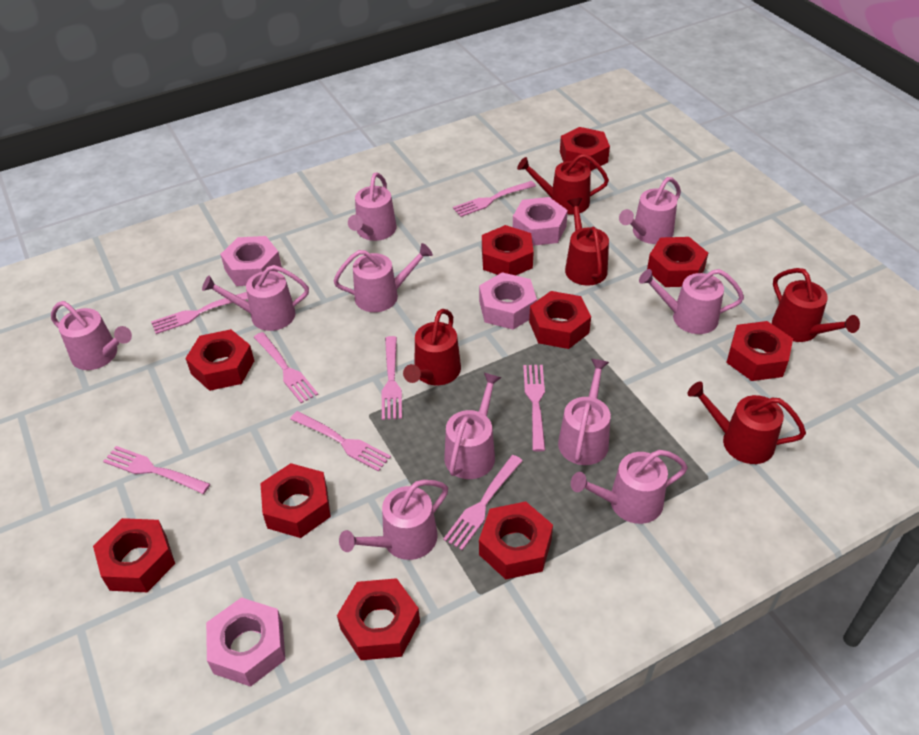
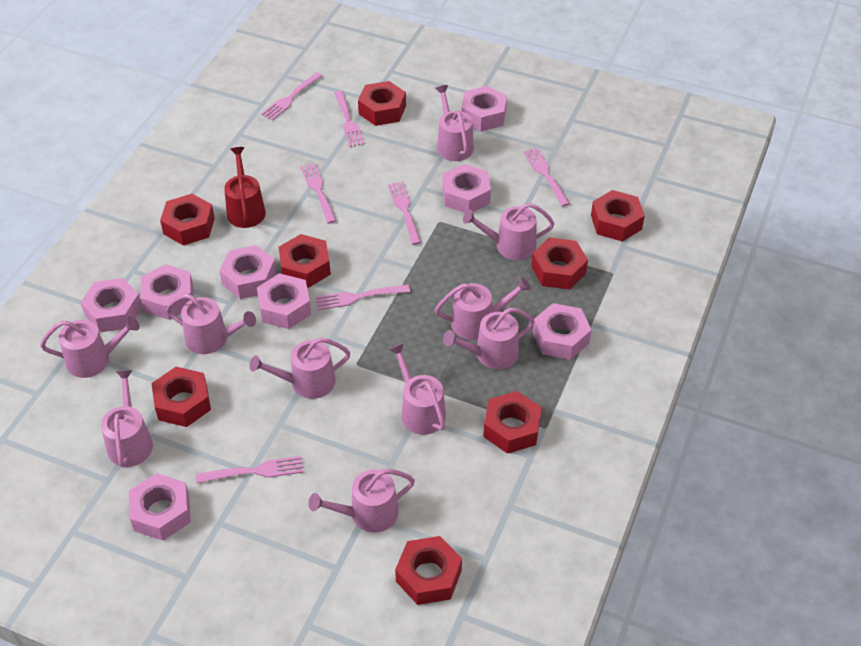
pink fork: 8 -> 7
pink nut: 4 -> 8
red nut: 10 -> 8
red watering can: 5 -> 1

